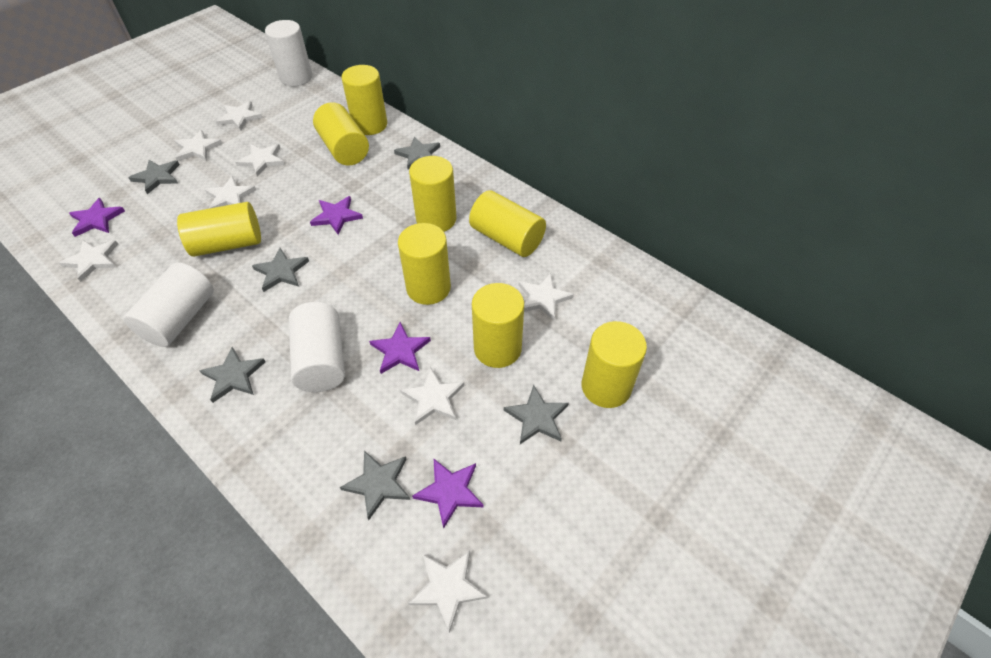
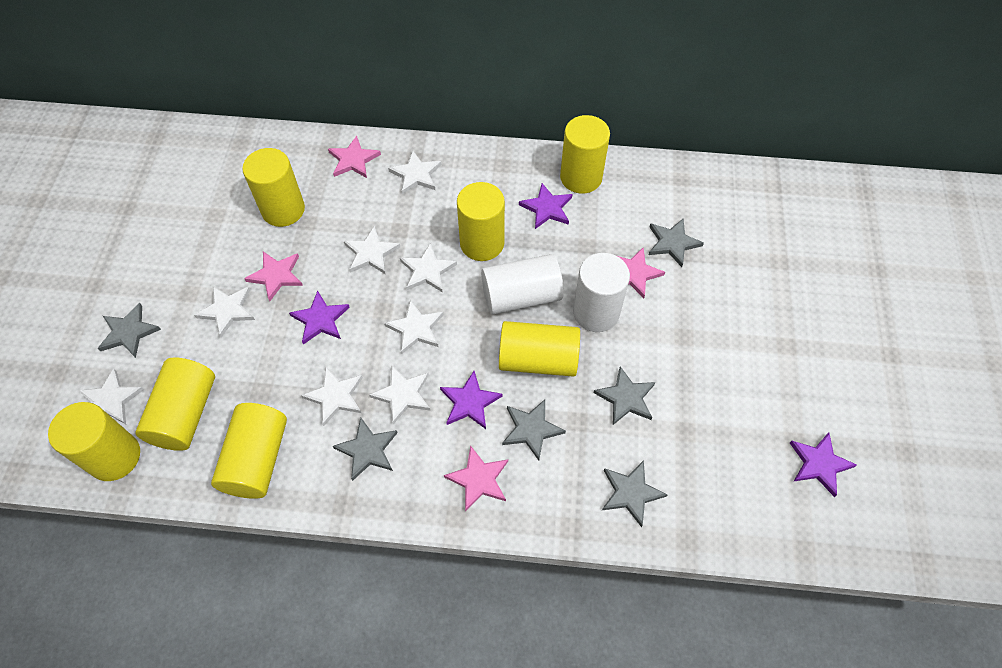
pink star: 0 -> 4
white cylinder: 3 -> 2
yellow cylinder: 8 -> 7

